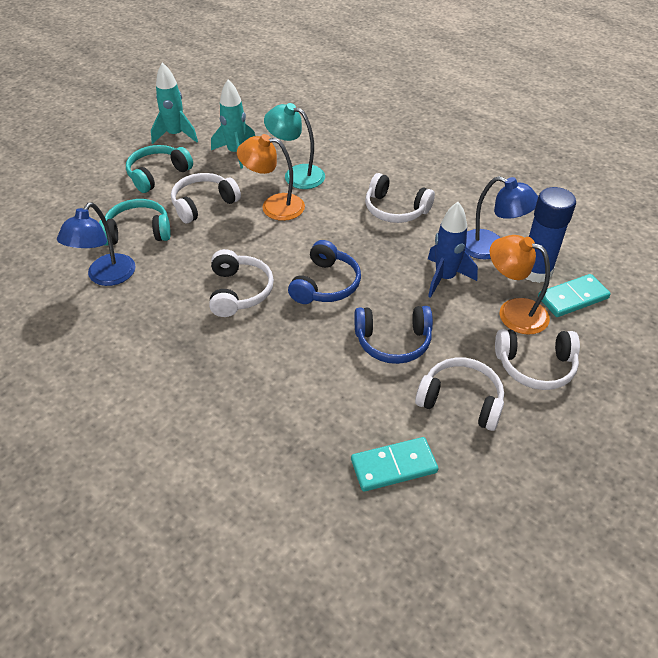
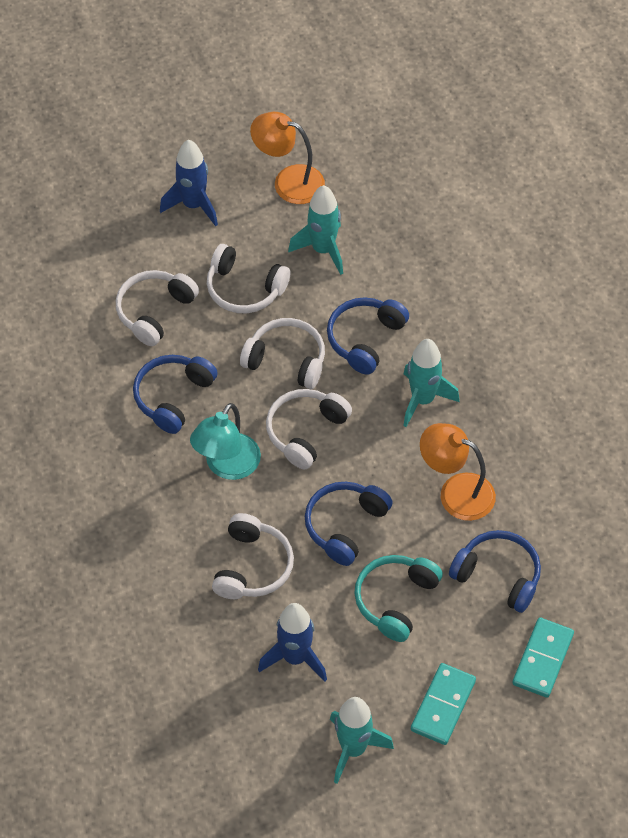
blue glue stick: 1 -> 0
blue headphones: 2 -> 4
blue lamp: 2 -> 0
blue rocket: 1 -> 2
turquoise headphones: 2 -> 1
turquoise rocket: 2 -> 3

